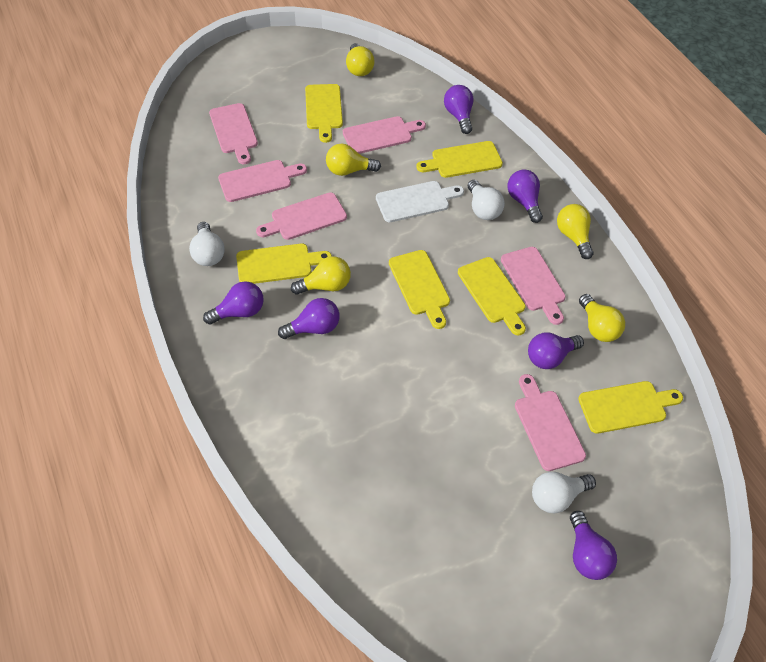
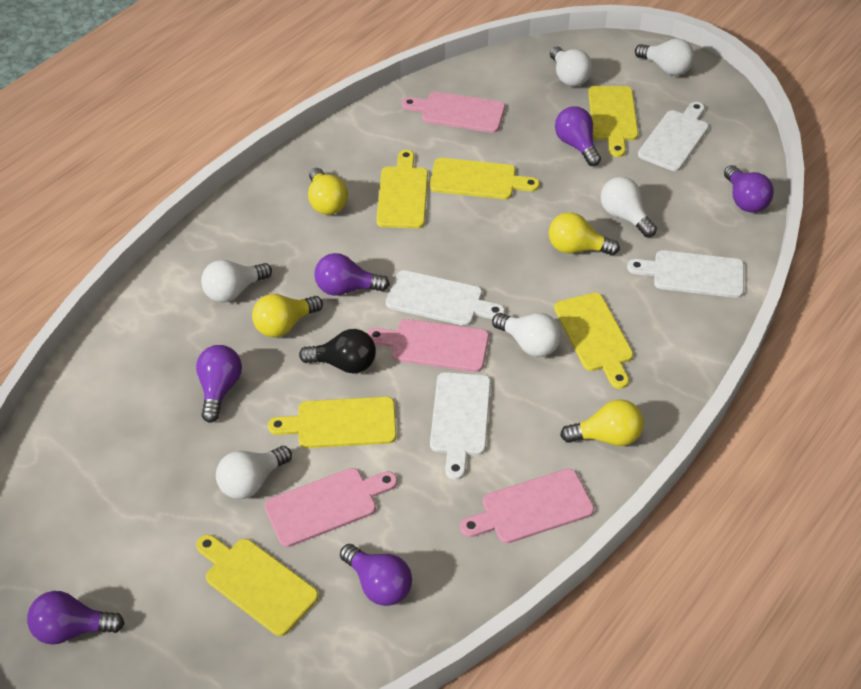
black light bulb: 0 -> 1
pink cutting board: 6 -> 4
white cutting board: 1 -> 4
white light bulb: 3 -> 6
yellow light bulb: 5 -> 4

